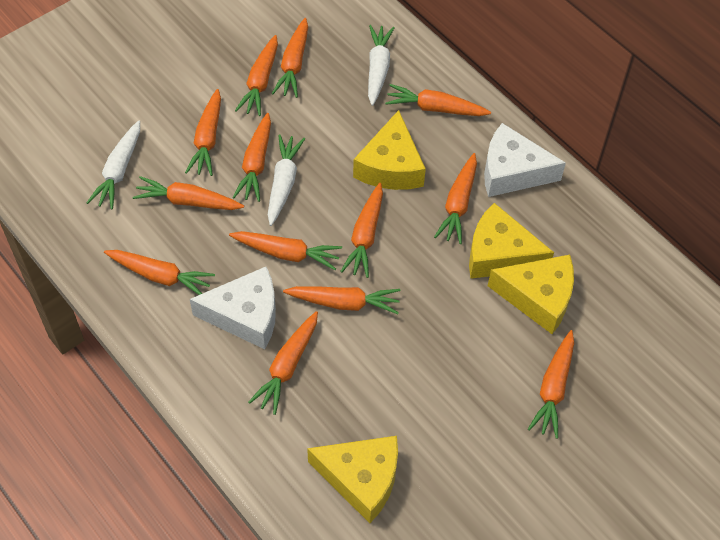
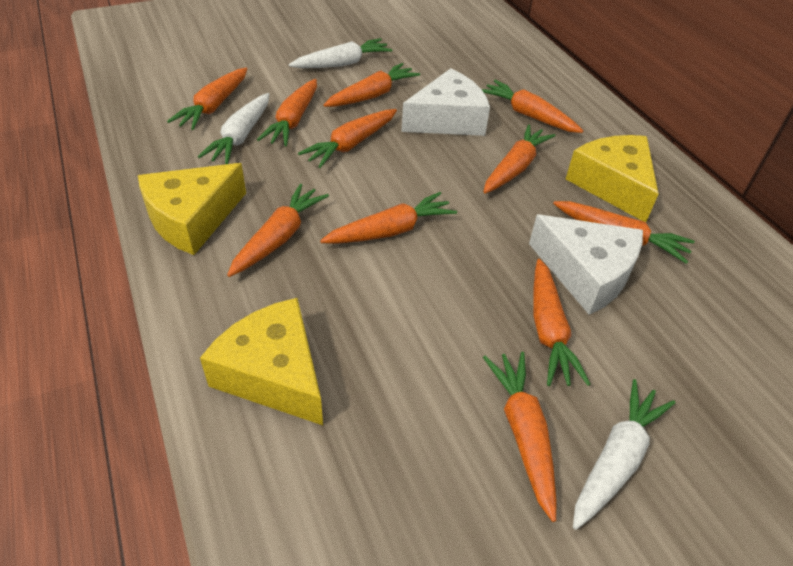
orange carrot: 13 -> 11
yellow cheese: 4 -> 3

